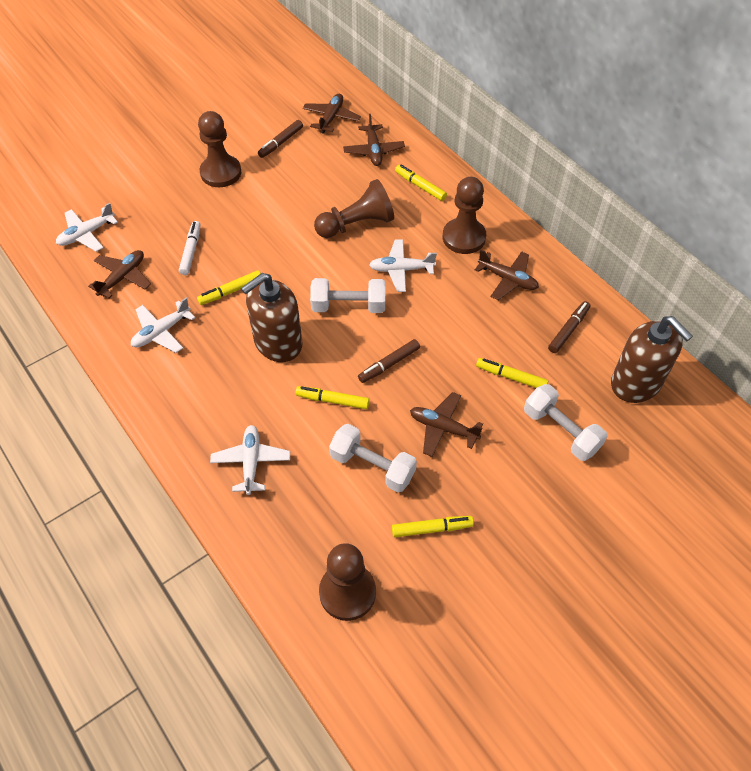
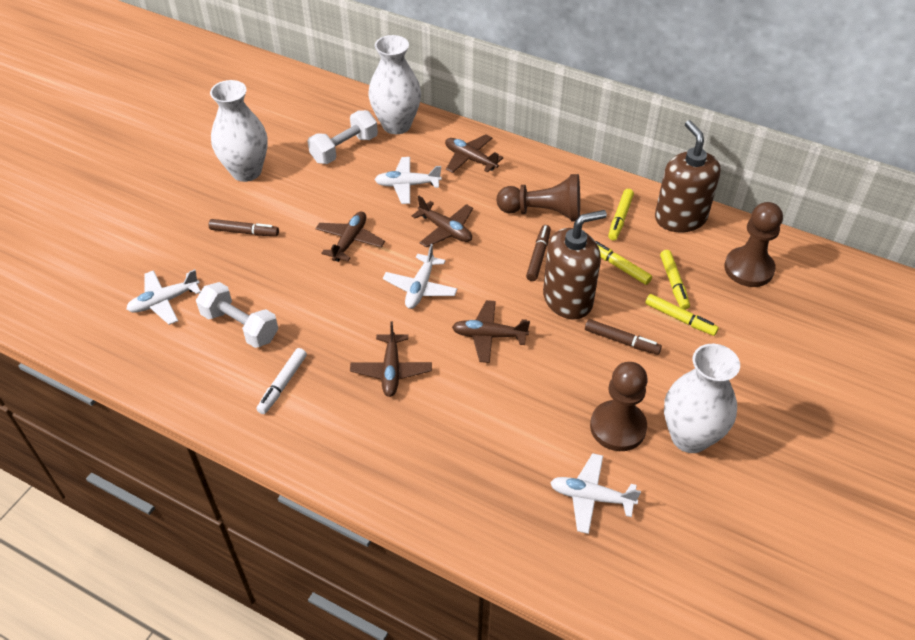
brown pawn: 4 -> 3
white dumbbell: 3 -> 2
white vase: 0 -> 3
yellow marker: 5 -> 4

